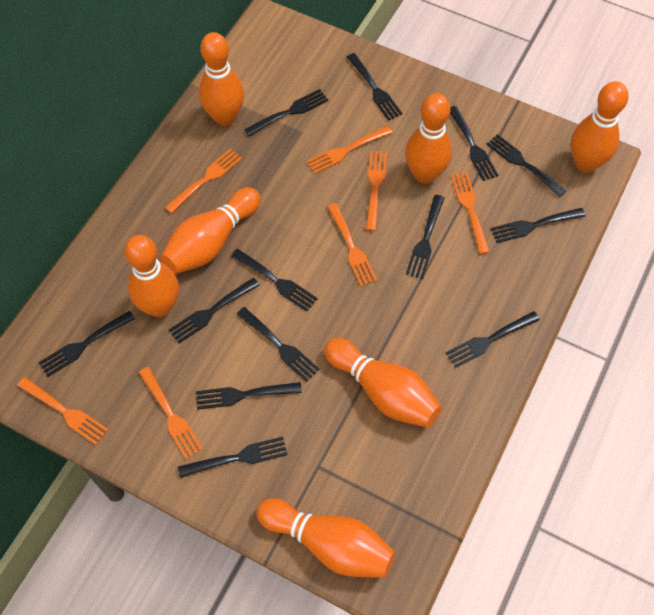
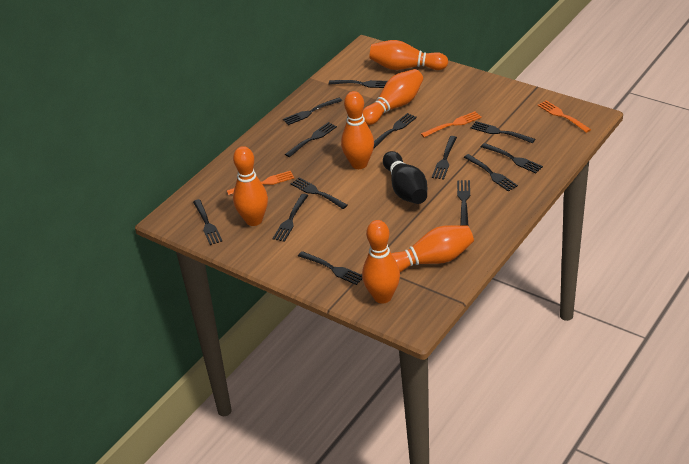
black bowling pin: 0 -> 1
orange bowling pin: 7 -> 6
orange fork: 7 -> 3

